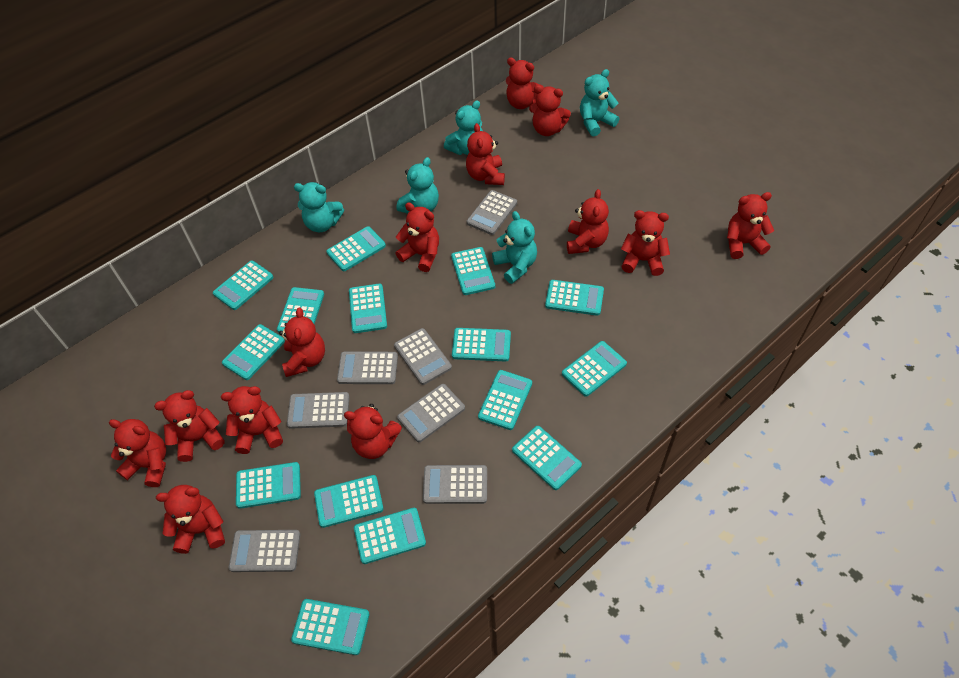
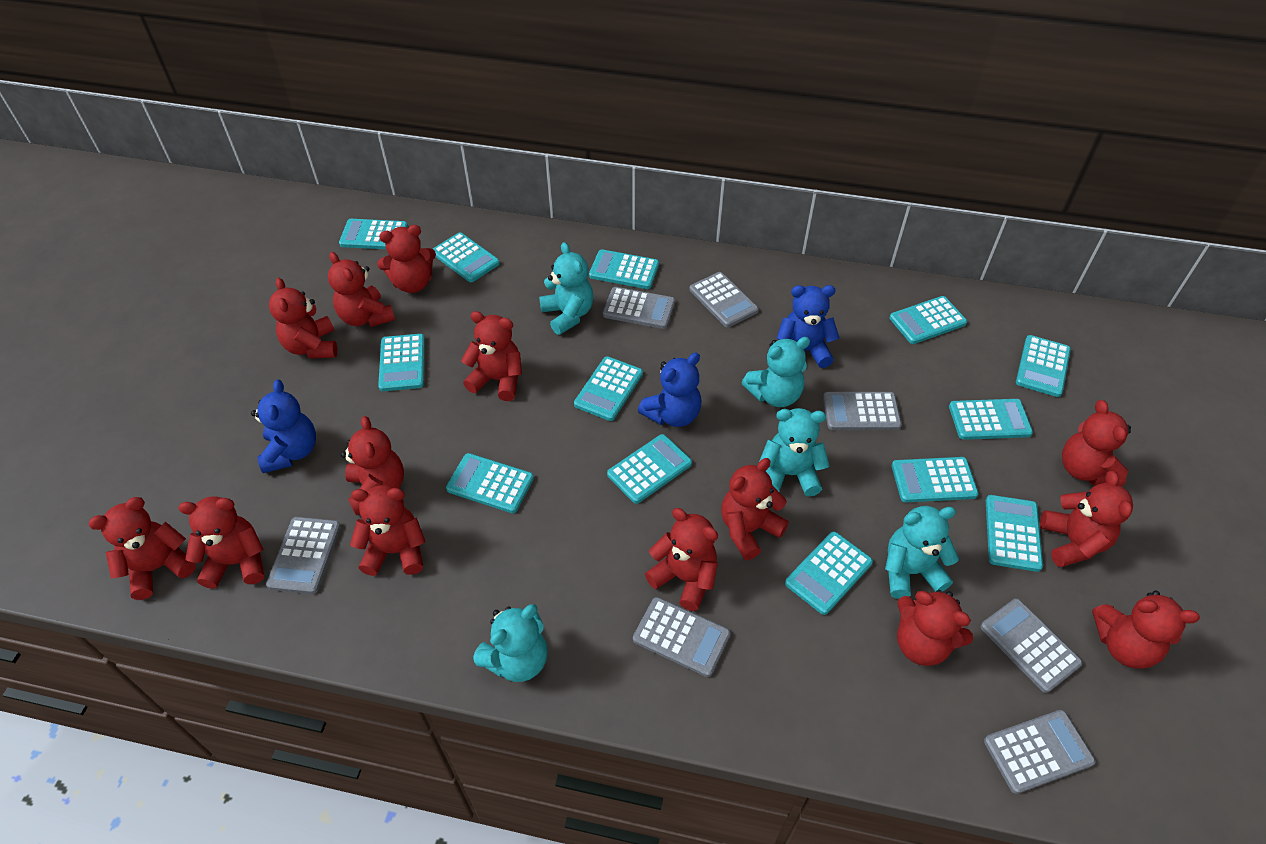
blue teddy bear: 0 -> 3
red teddy bear: 13 -> 14
turquoise calculator: 15 -> 13

